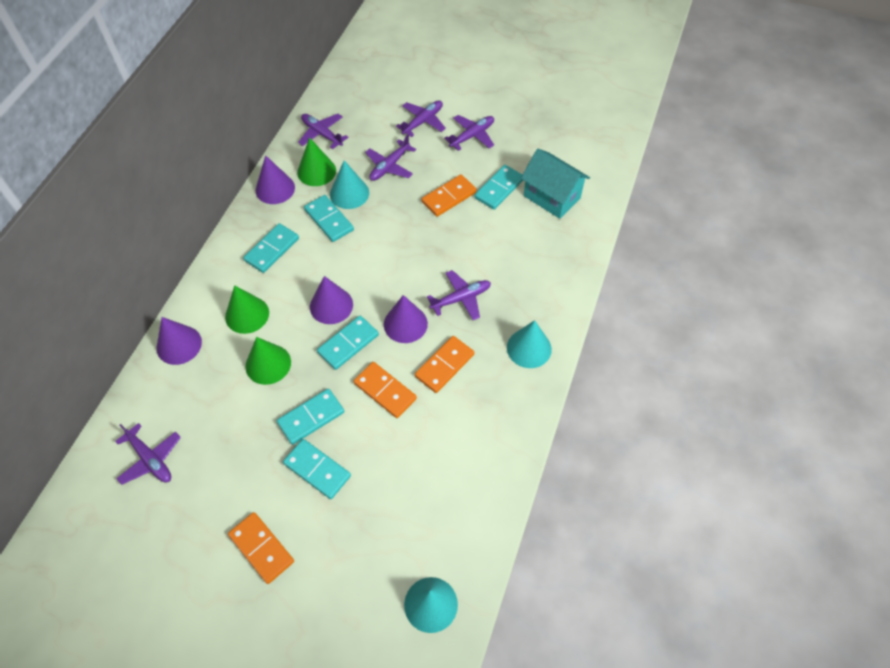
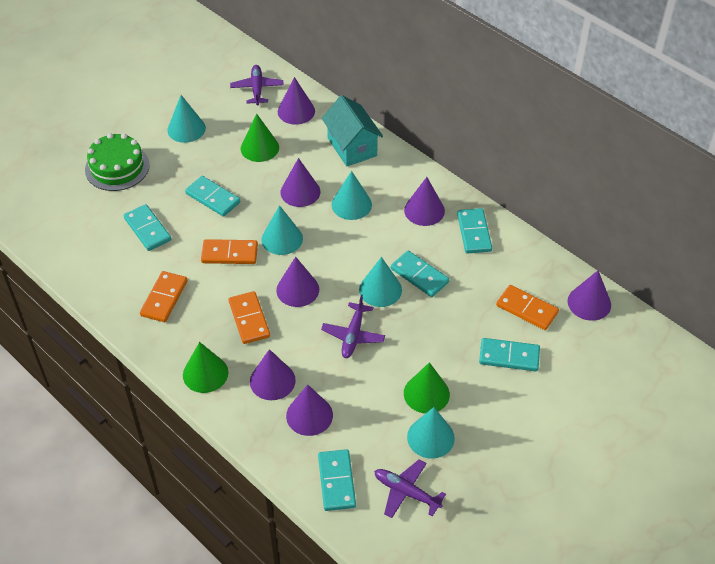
green cake: 0 -> 1
purple cone: 4 -> 7
purple plane: 6 -> 3
turquoise cone: 3 -> 5

